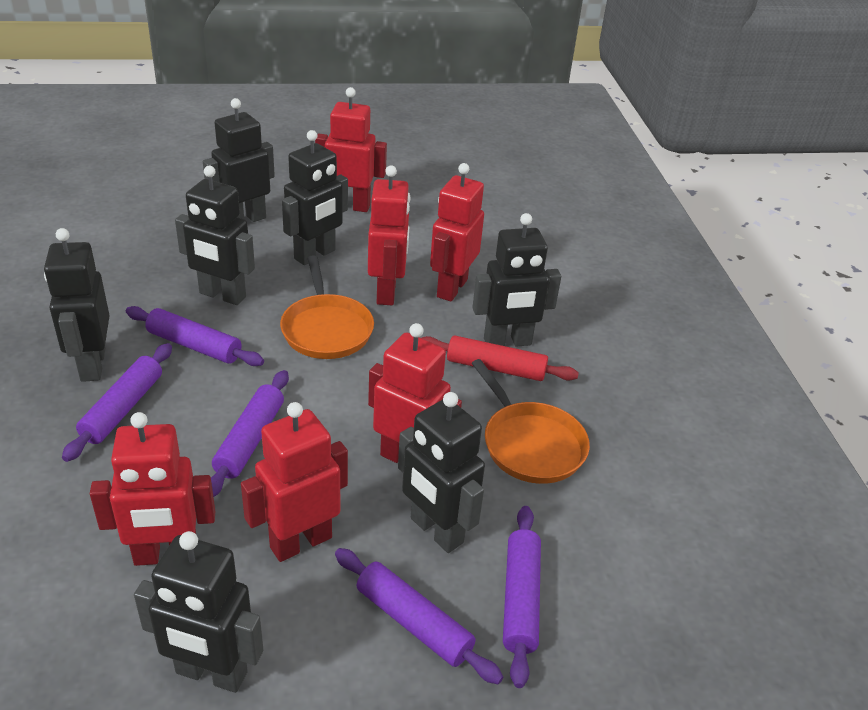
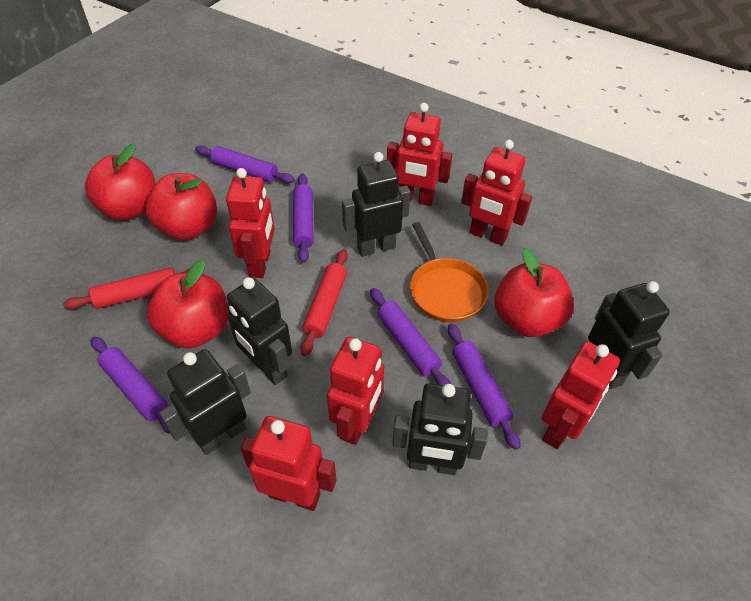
black robot: 7 -> 5
orange pan: 2 -> 1
red apple: 0 -> 4
red rolling pin: 1 -> 2

